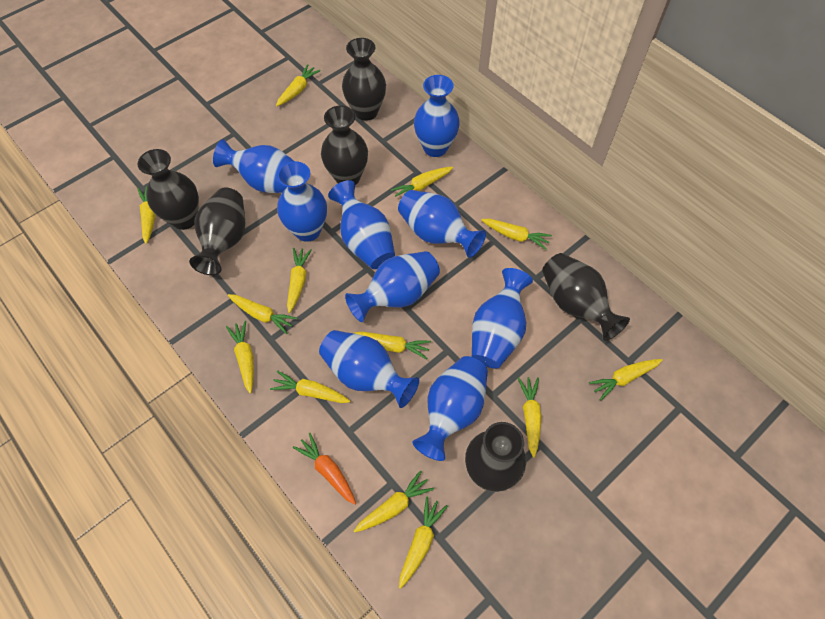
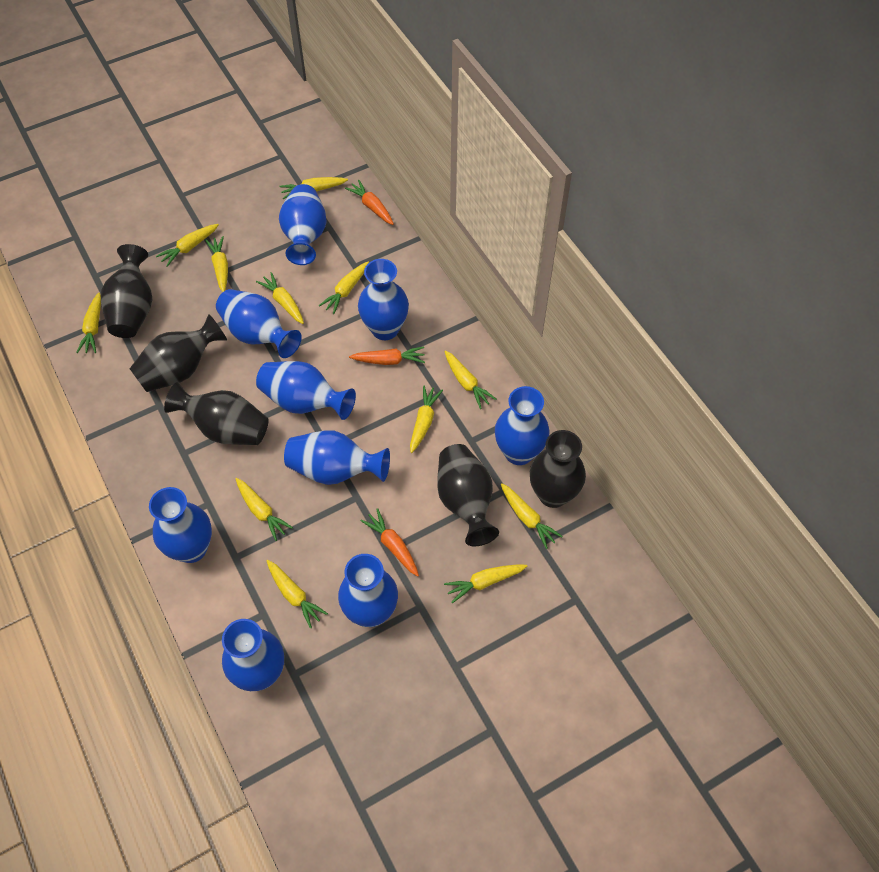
black vase: 6 -> 5
orange carrot: 1 -> 3
yellow carrot: 13 -> 12

